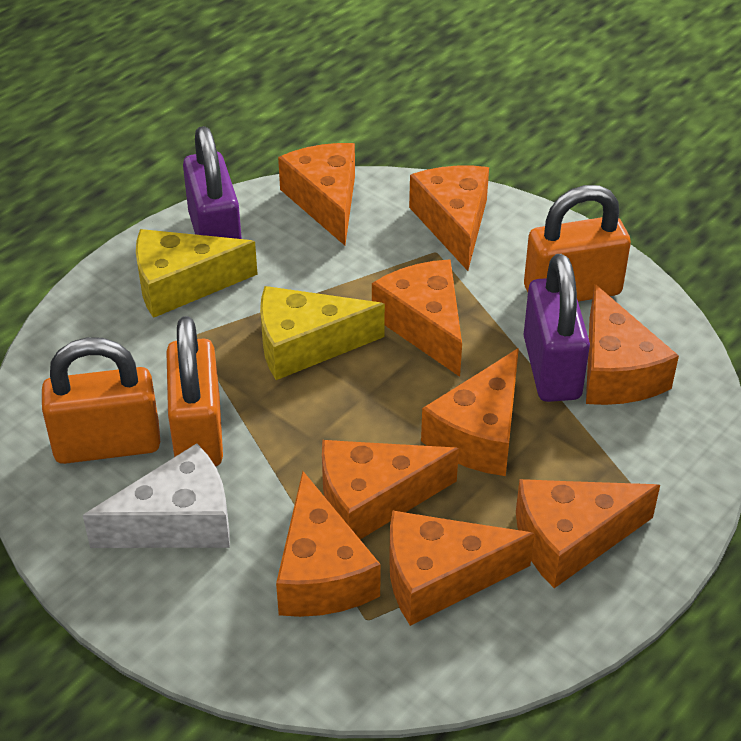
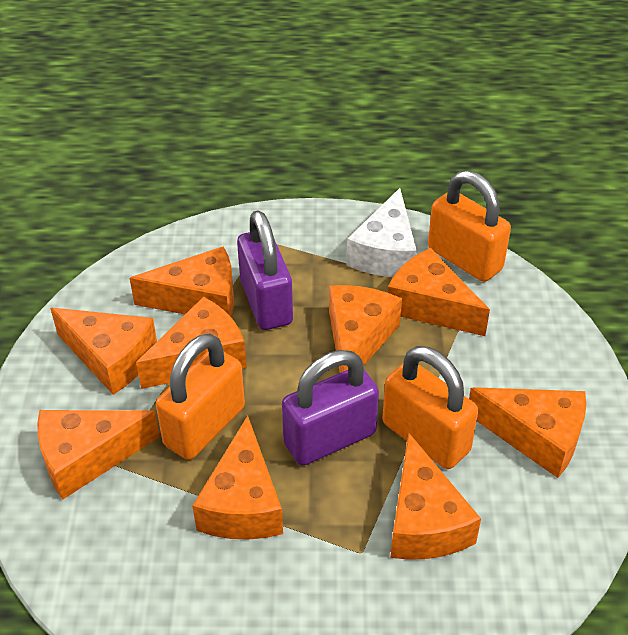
yellow cheese: 2 -> 0

